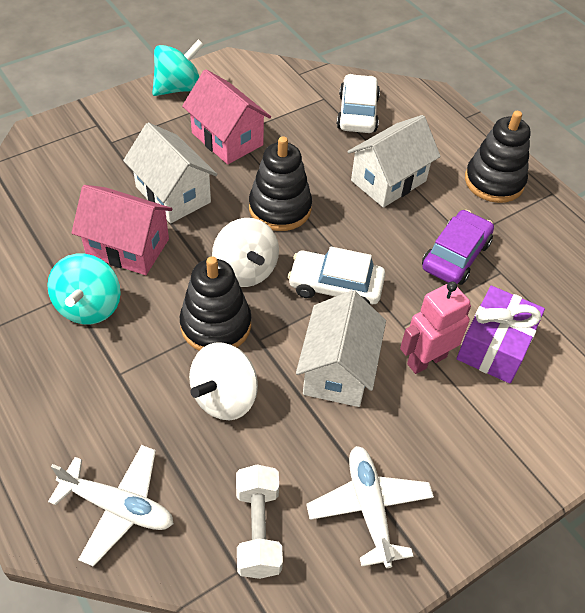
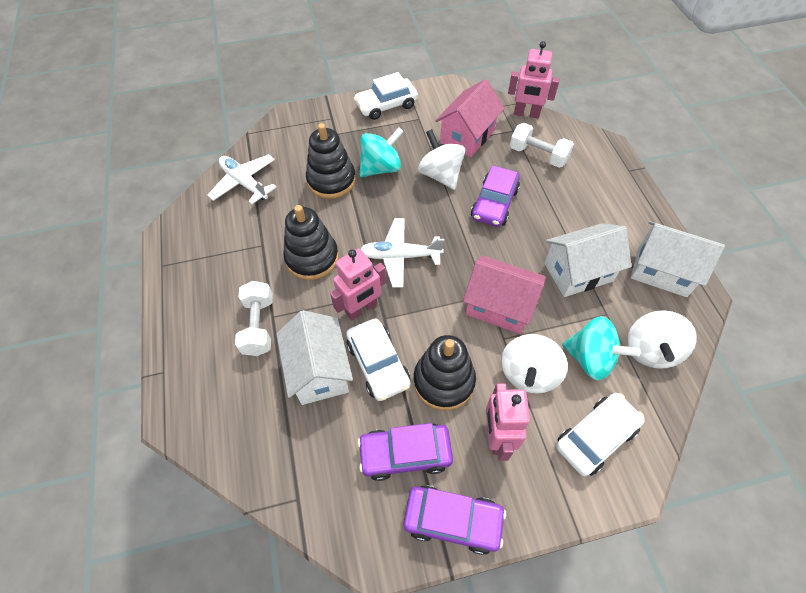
pink robot: 1 -> 3
purple car: 1 -> 3
purple gift: 1 -> 0
white car: 2 -> 3
white dumbbell: 1 -> 2
white spinning top: 2 -> 3

